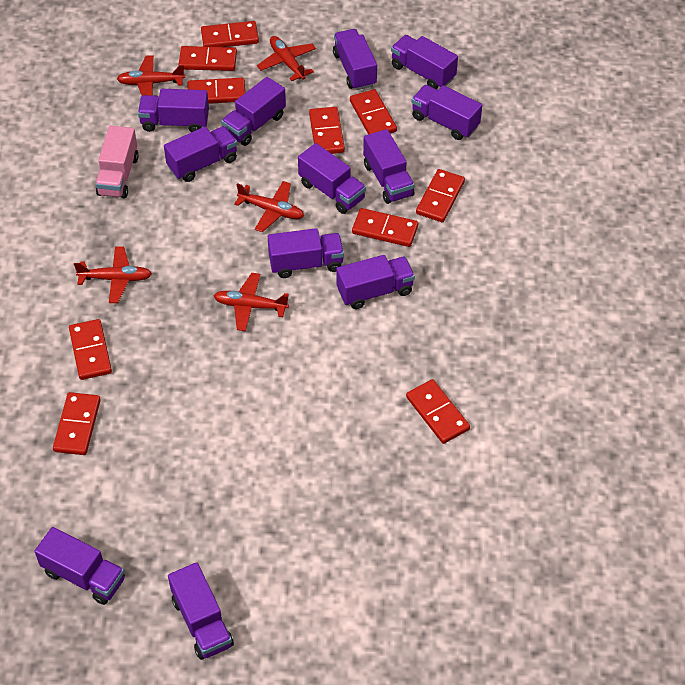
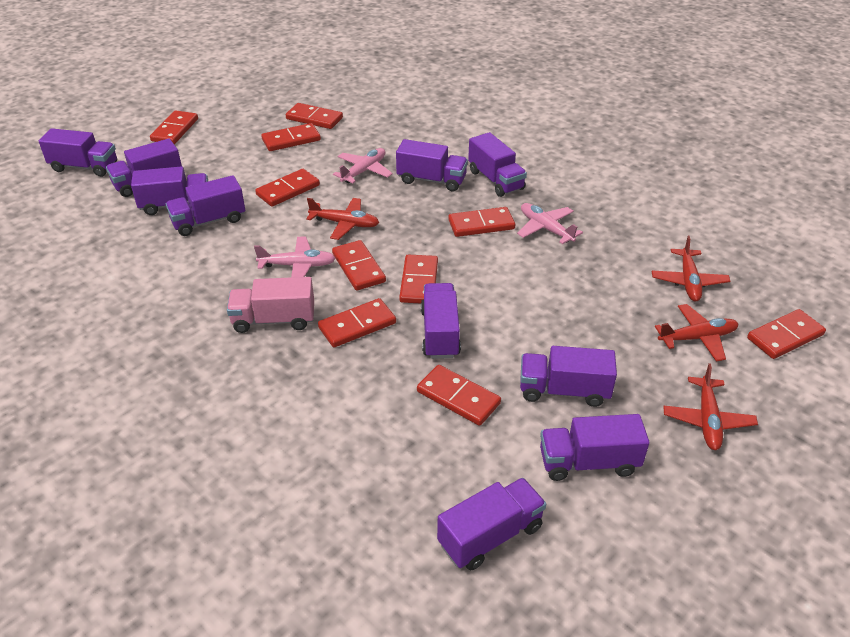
pink plane: 0 -> 3
purple truck: 12 -> 10
red plane: 5 -> 4

